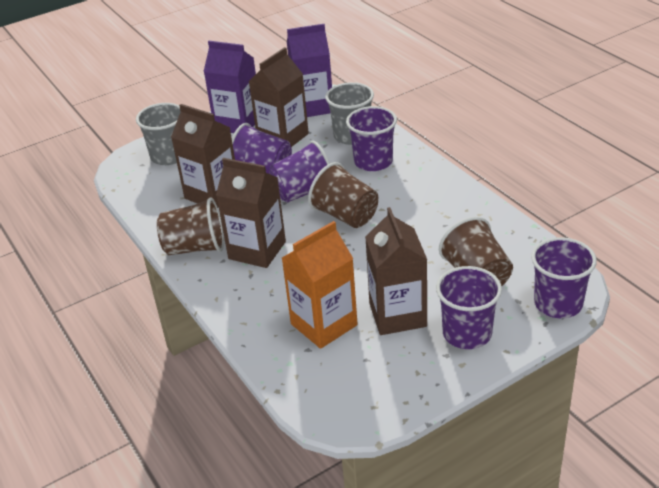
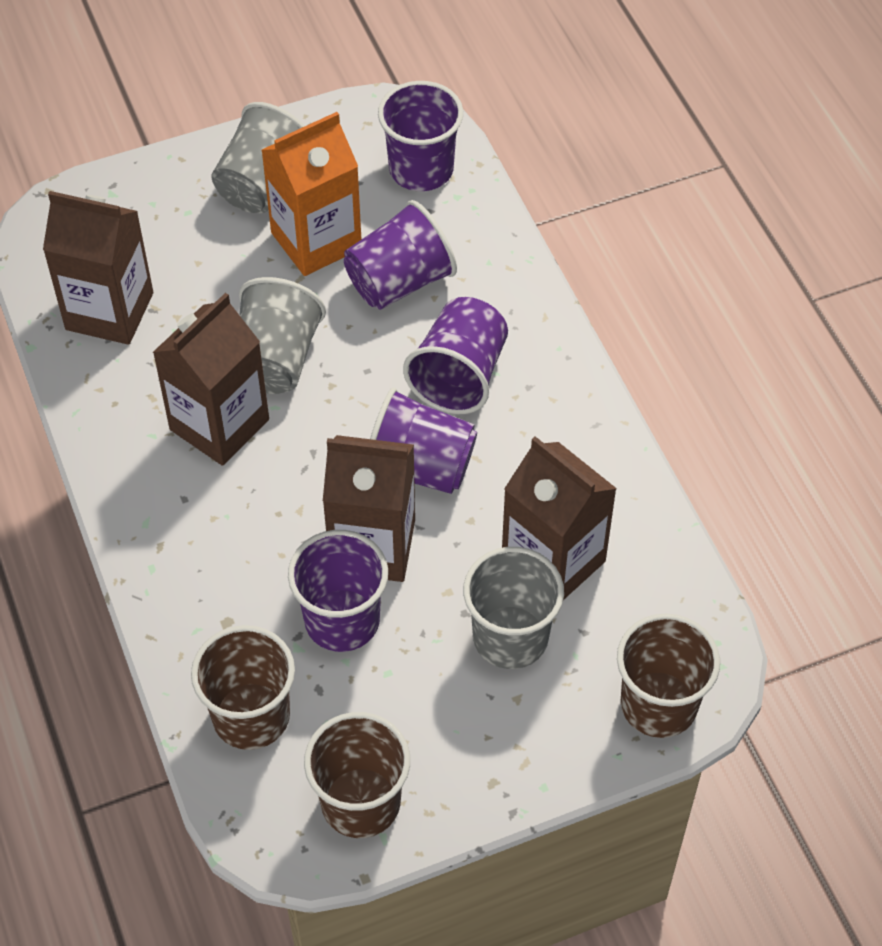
grey cup: 2 -> 3
purple carton: 2 -> 0

